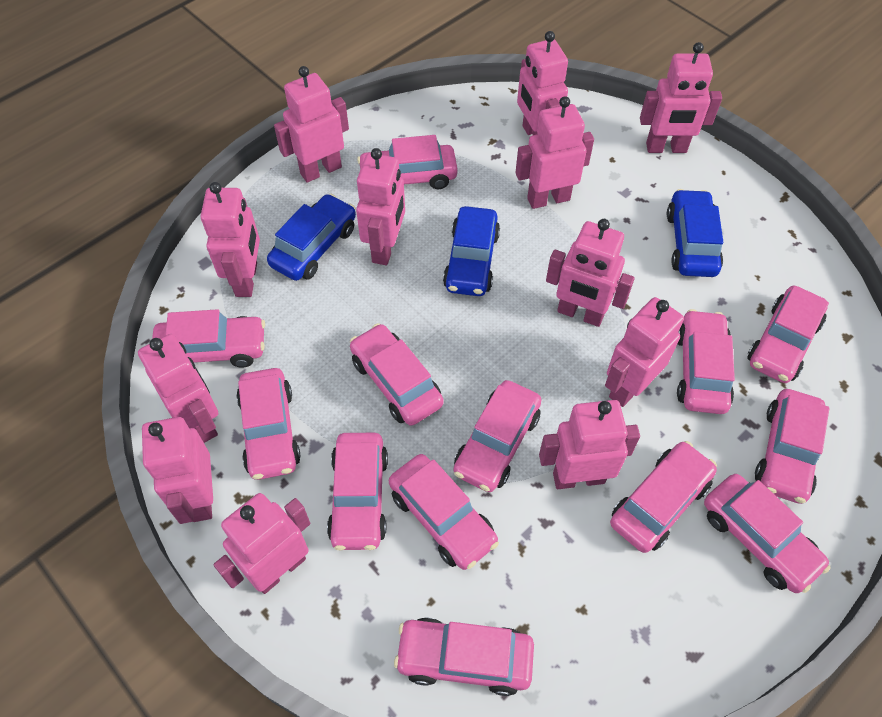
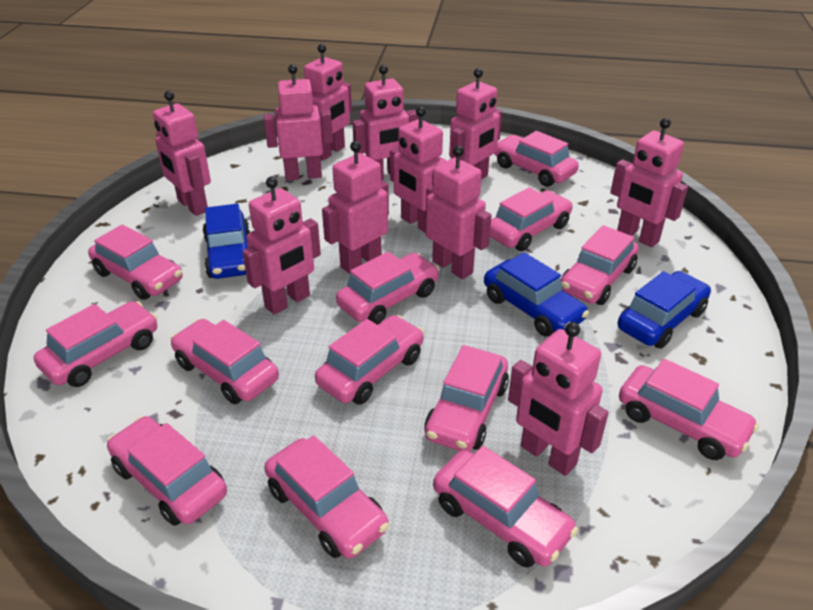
pink robot: 12 -> 11

